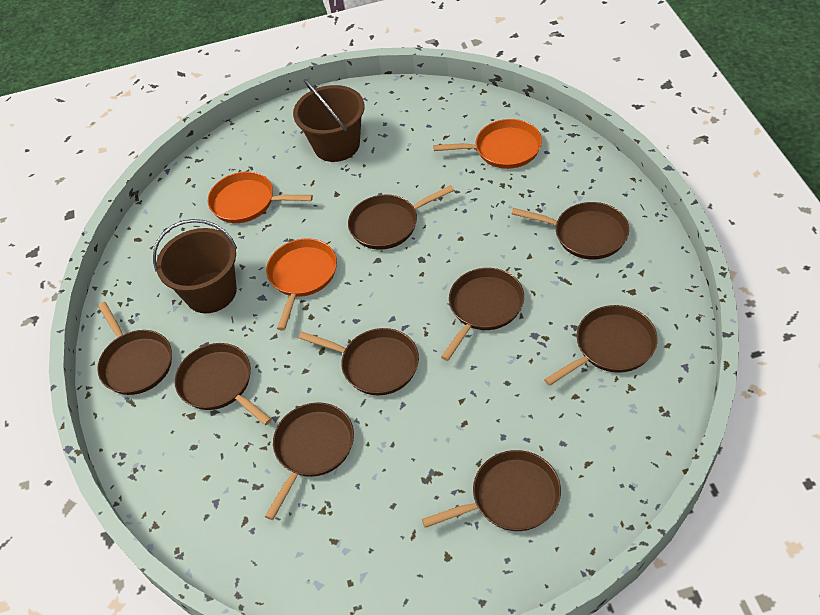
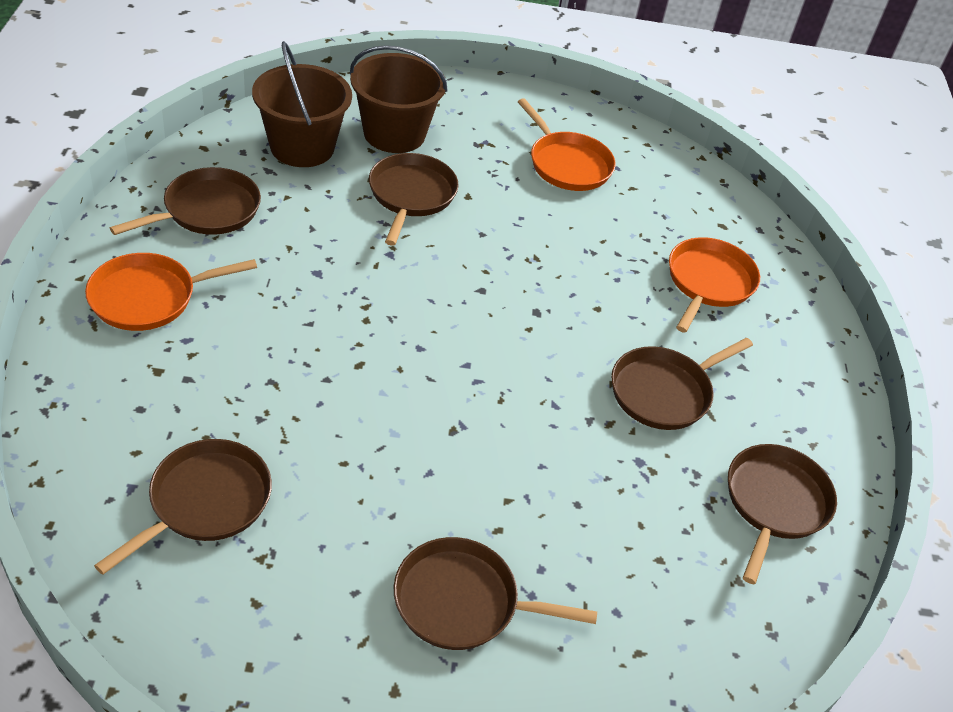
brown pan: 9 -> 6

